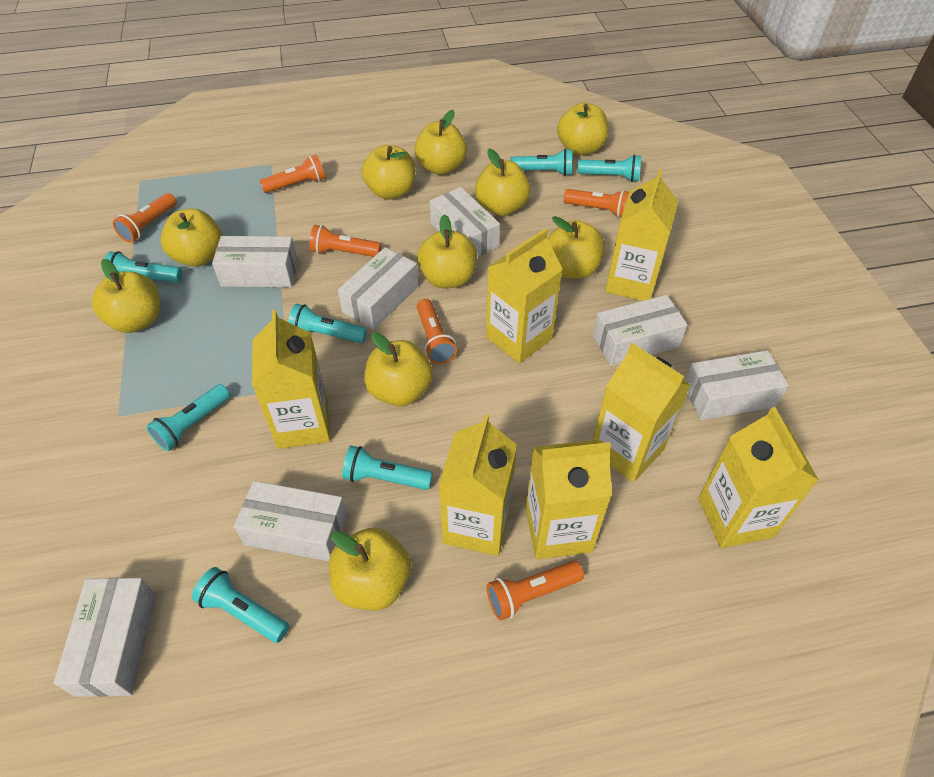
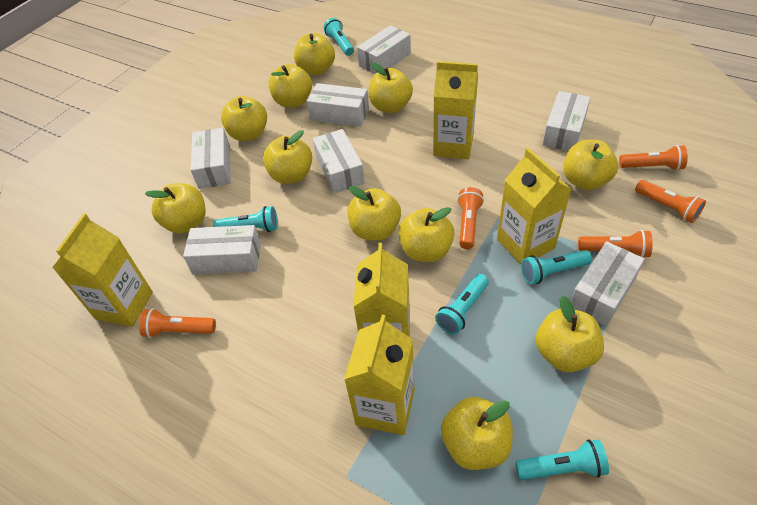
orange flashlight: 6 -> 5
turquoise flashlight: 7 -> 5
yellow apple: 10 -> 11
yellow carton: 7 -> 5

